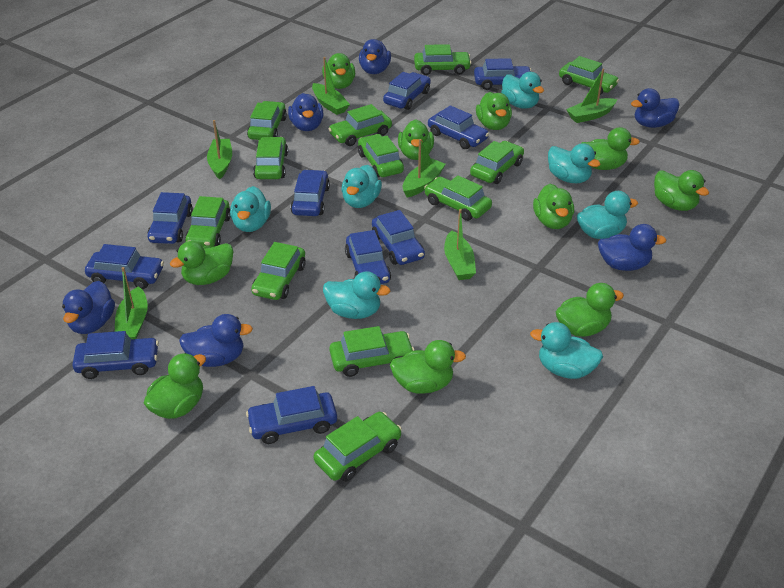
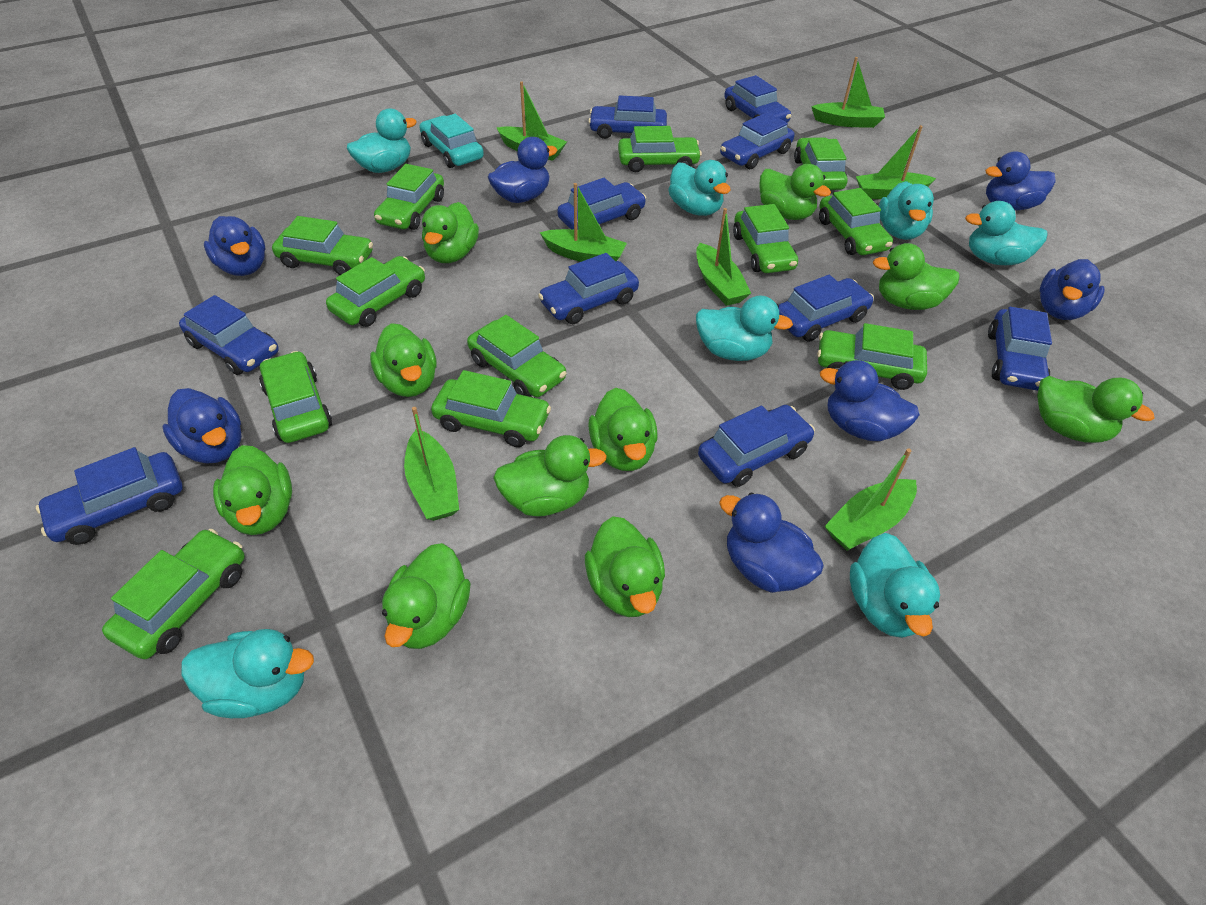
blue duck: 6 -> 7
green boat: 6 -> 7
turquoise car: 0 -> 1

